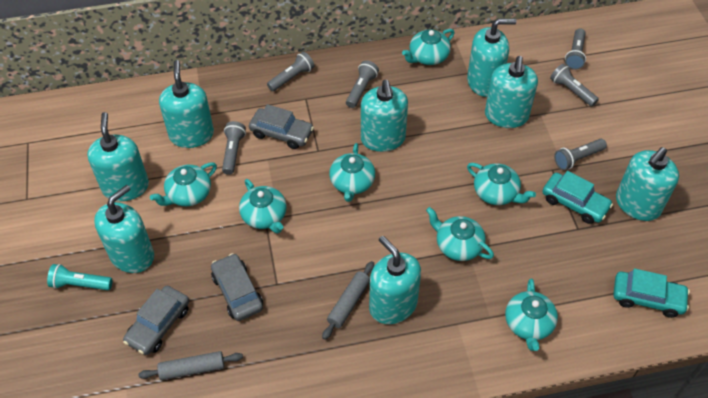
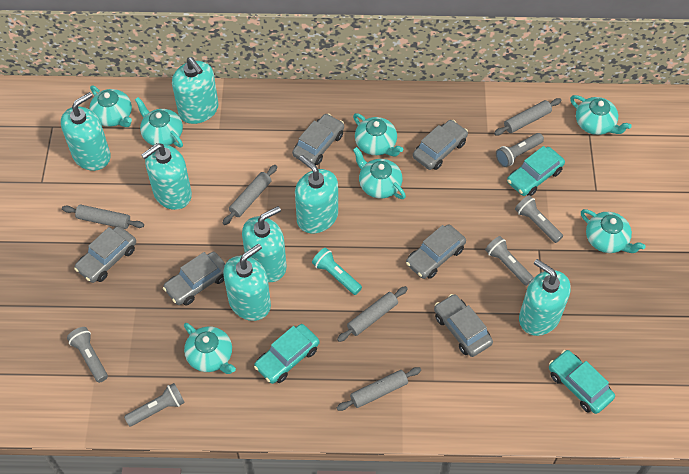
grey car: 3 -> 6
grey flashlight: 6 -> 5
grey rolling pin: 2 -> 5
turquoise car: 2 -> 3
turquoise soap dispenser: 8 -> 7

